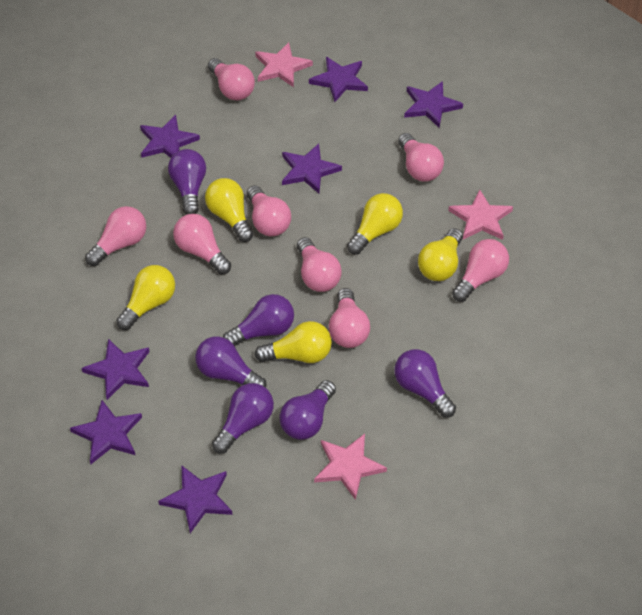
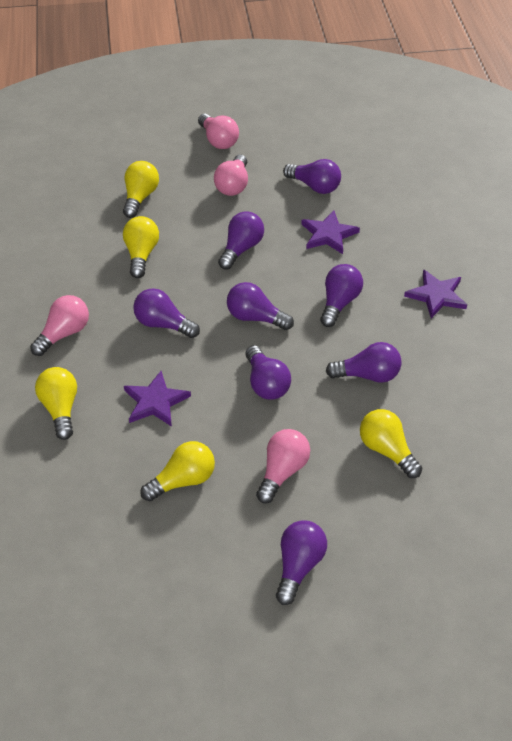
pink light bulb: 8 -> 4
pink star: 3 -> 0
purple light bulb: 6 -> 8
purple star: 7 -> 3

